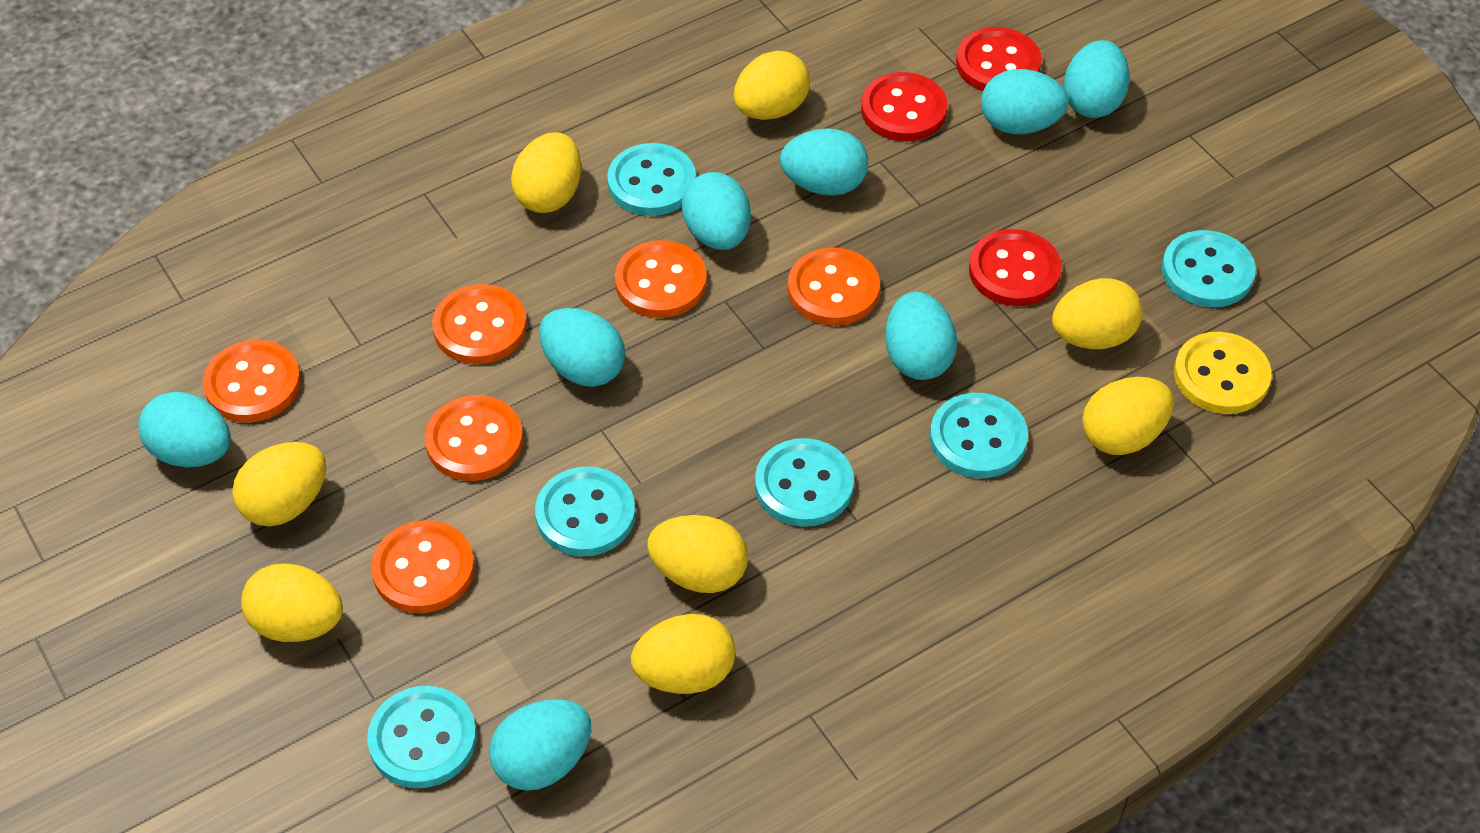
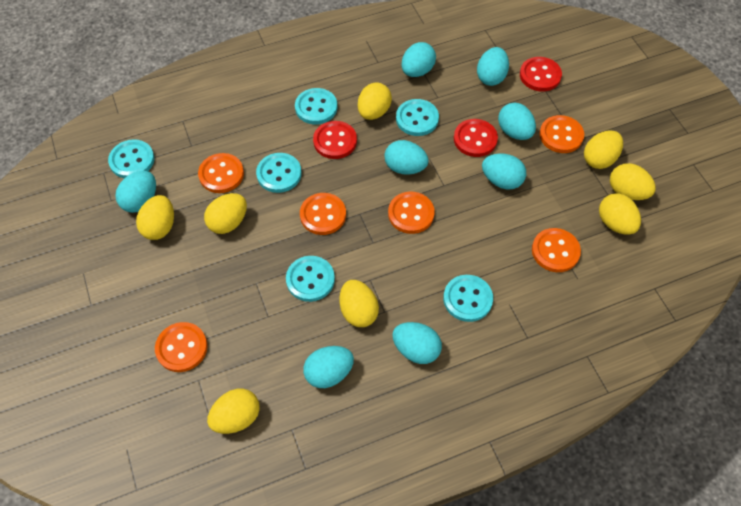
yellow button: 1 -> 0

